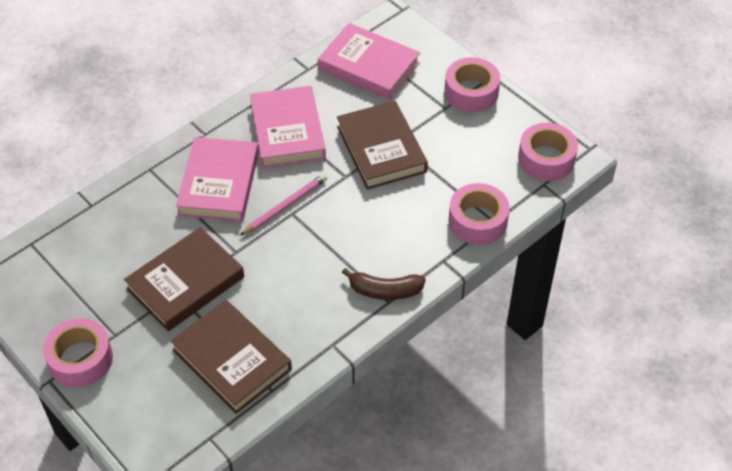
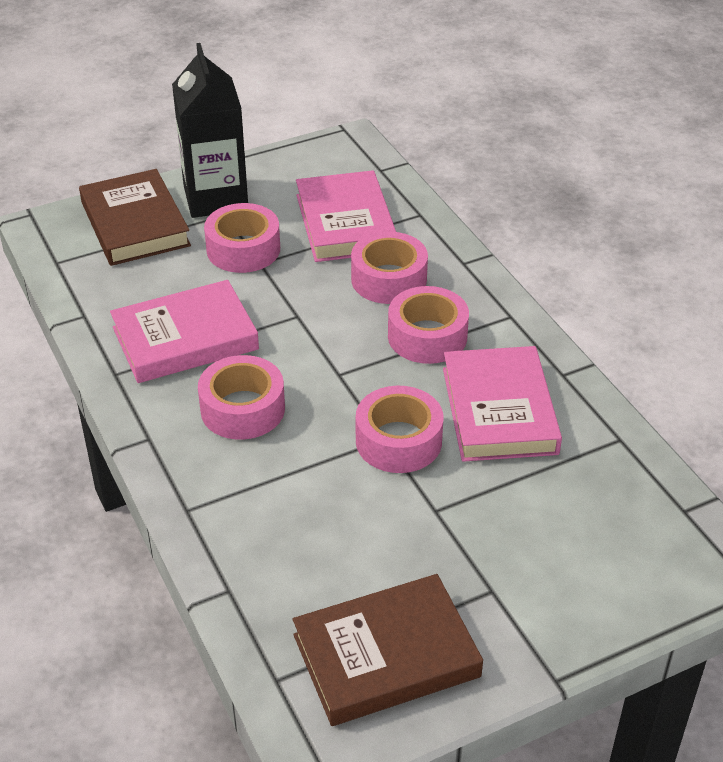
black carton: 0 -> 1
brown banana: 1 -> 0
brown book: 3 -> 2
pink pencil: 1 -> 0
pink tape: 4 -> 5

